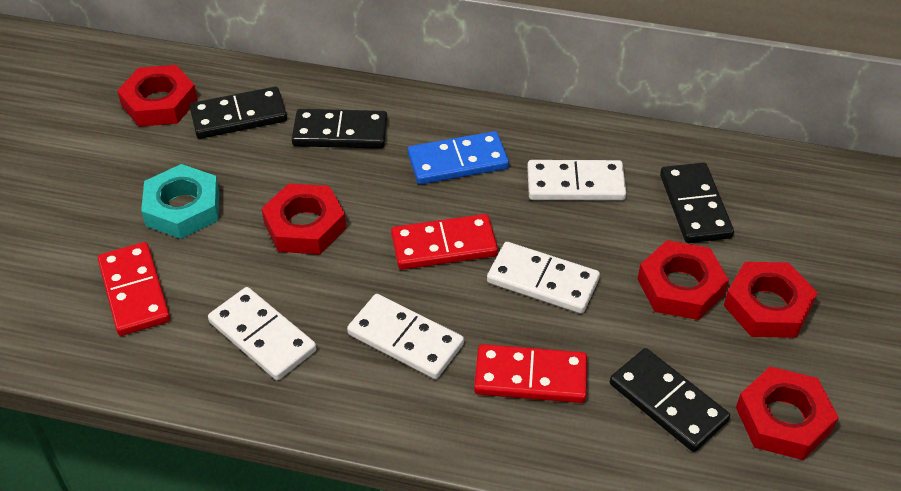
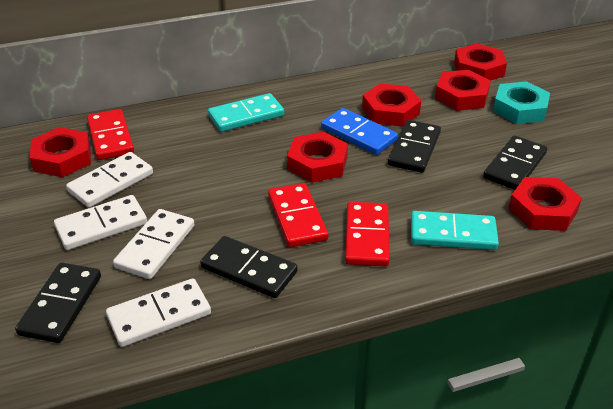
red nut: 5 -> 6
turquoise domino: 0 -> 2

